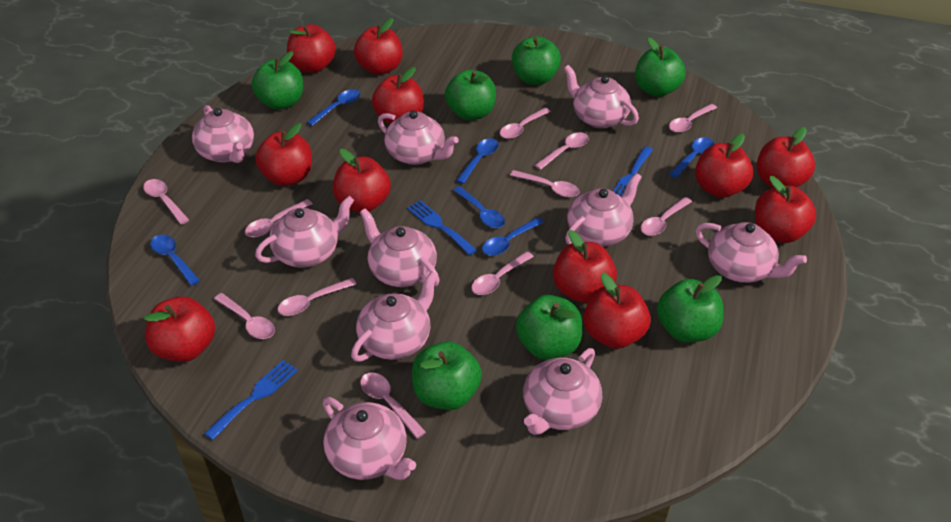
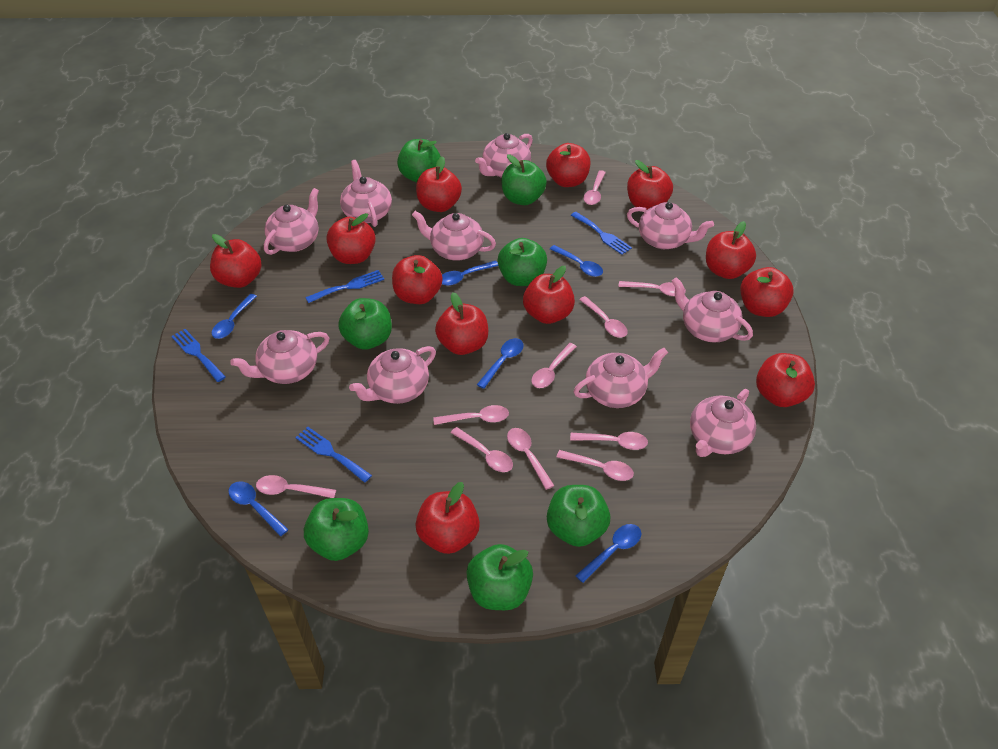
blue fork: 3 -> 4
pink spoon: 11 -> 10
red apple: 11 -> 12

